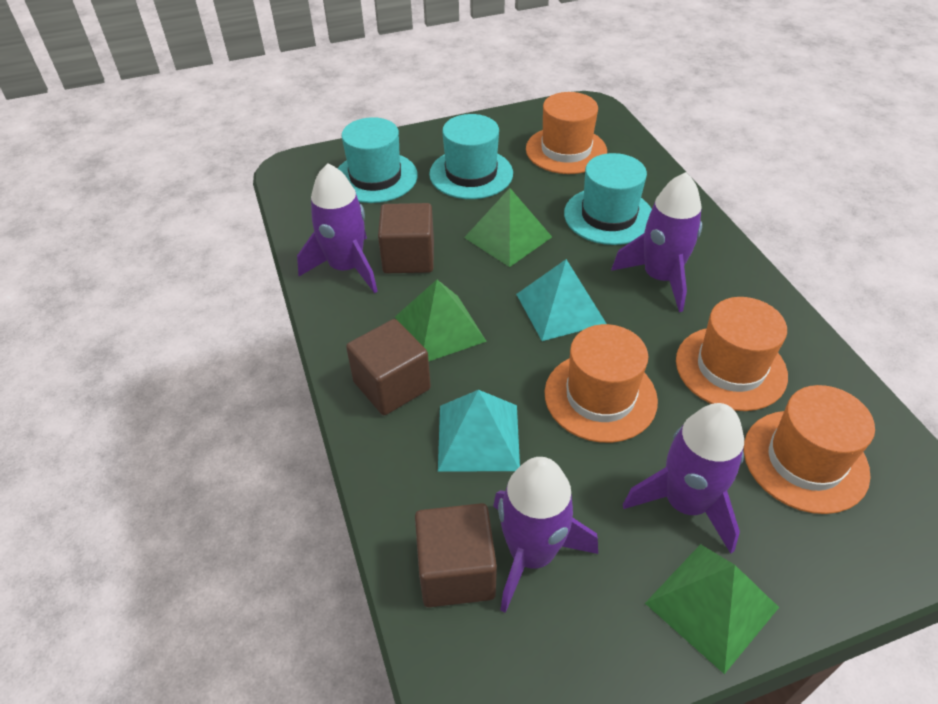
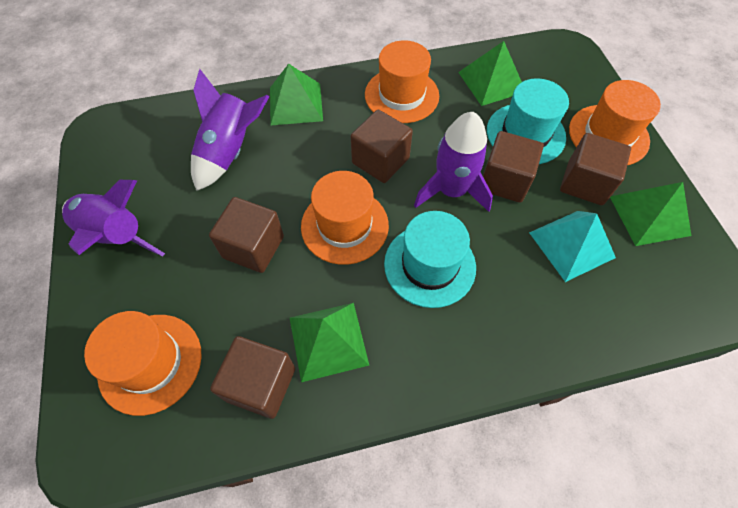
brown cube: 3 -> 5
green pyramid: 3 -> 4
purple rocket: 4 -> 3
turquoise hat: 3 -> 2
turquoise pyramid: 2 -> 1

